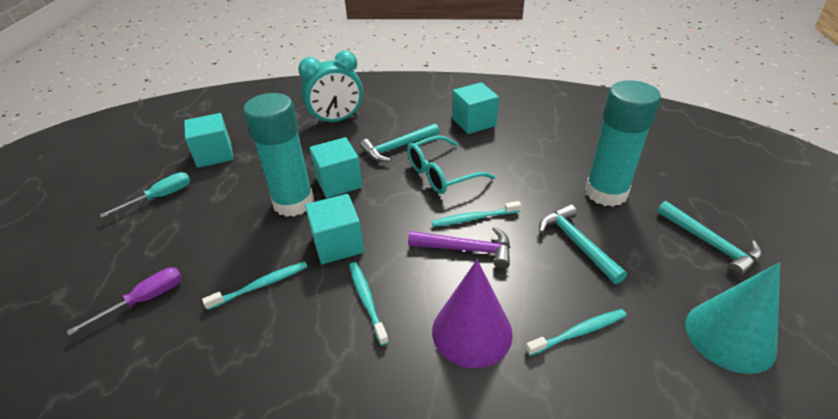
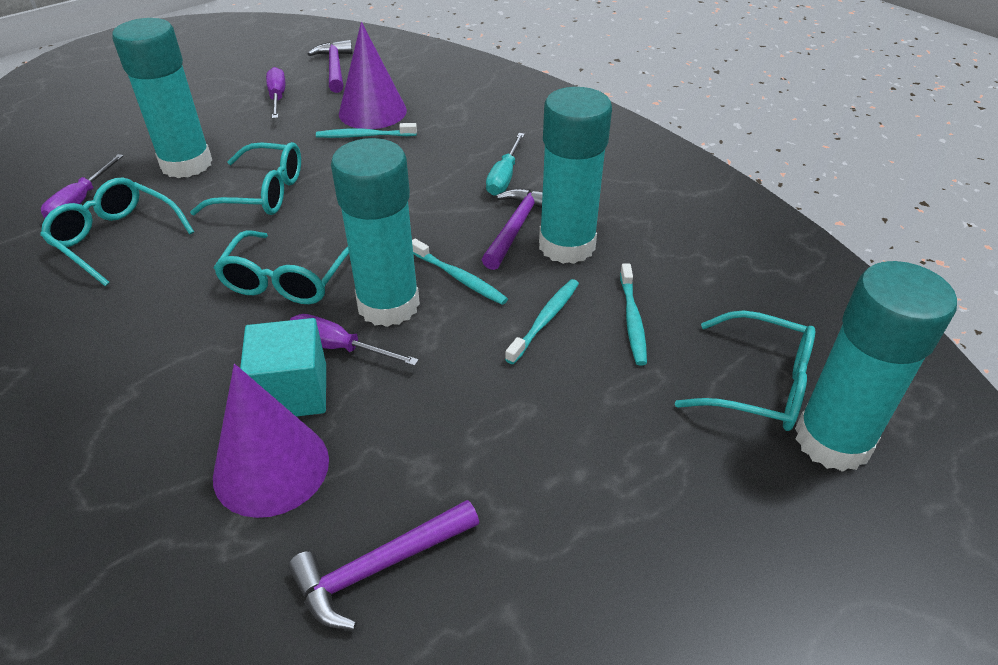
purple cone: 1 -> 2
purple hammer: 1 -> 3
purple screwdriver: 1 -> 3
turquoise clock: 1 -> 0
turquoise cone: 1 -> 0
turquoise cube: 4 -> 1
turquoise glasses: 1 -> 4
turquoise glue stick: 2 -> 4
turquoise hammer: 3 -> 0

